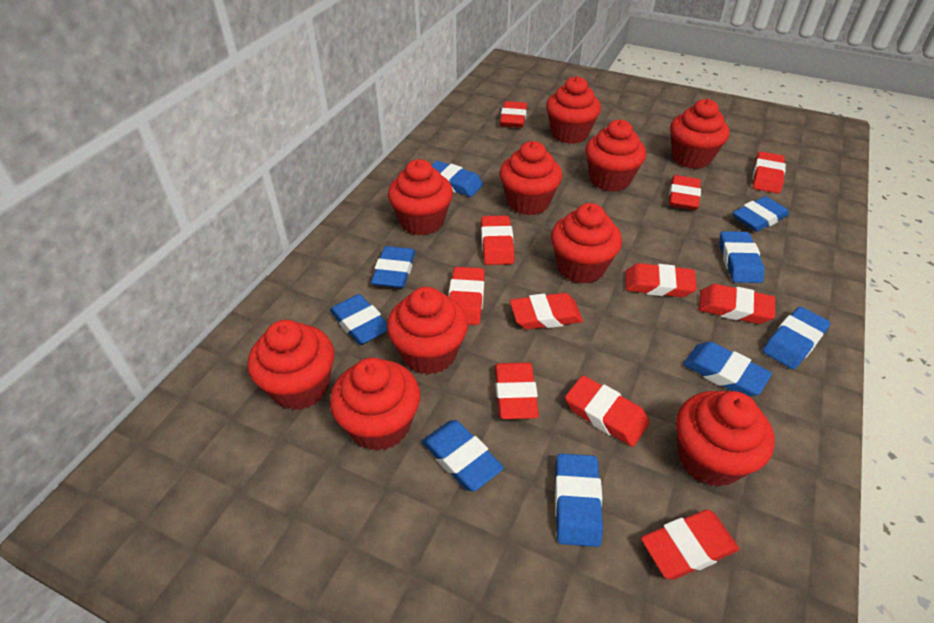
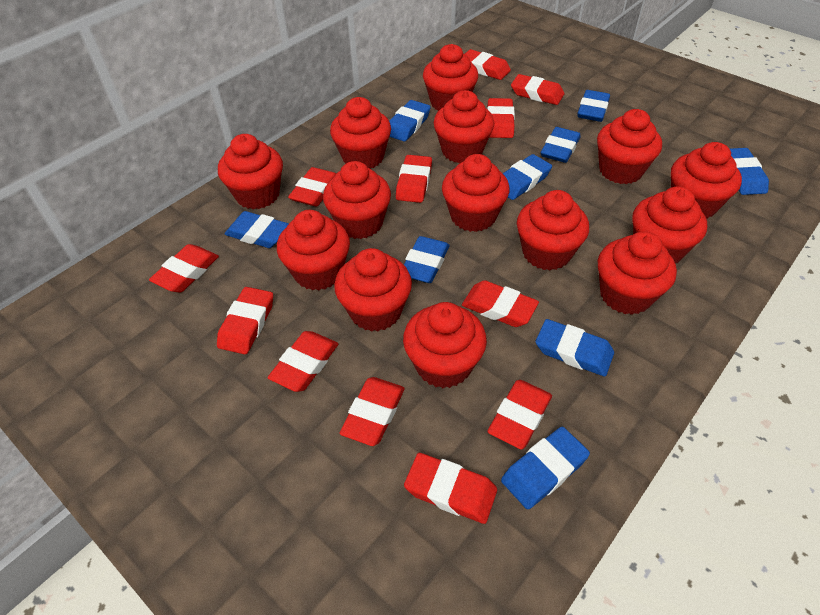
red cupcake: 10 -> 14
red eraser: 11 -> 12

